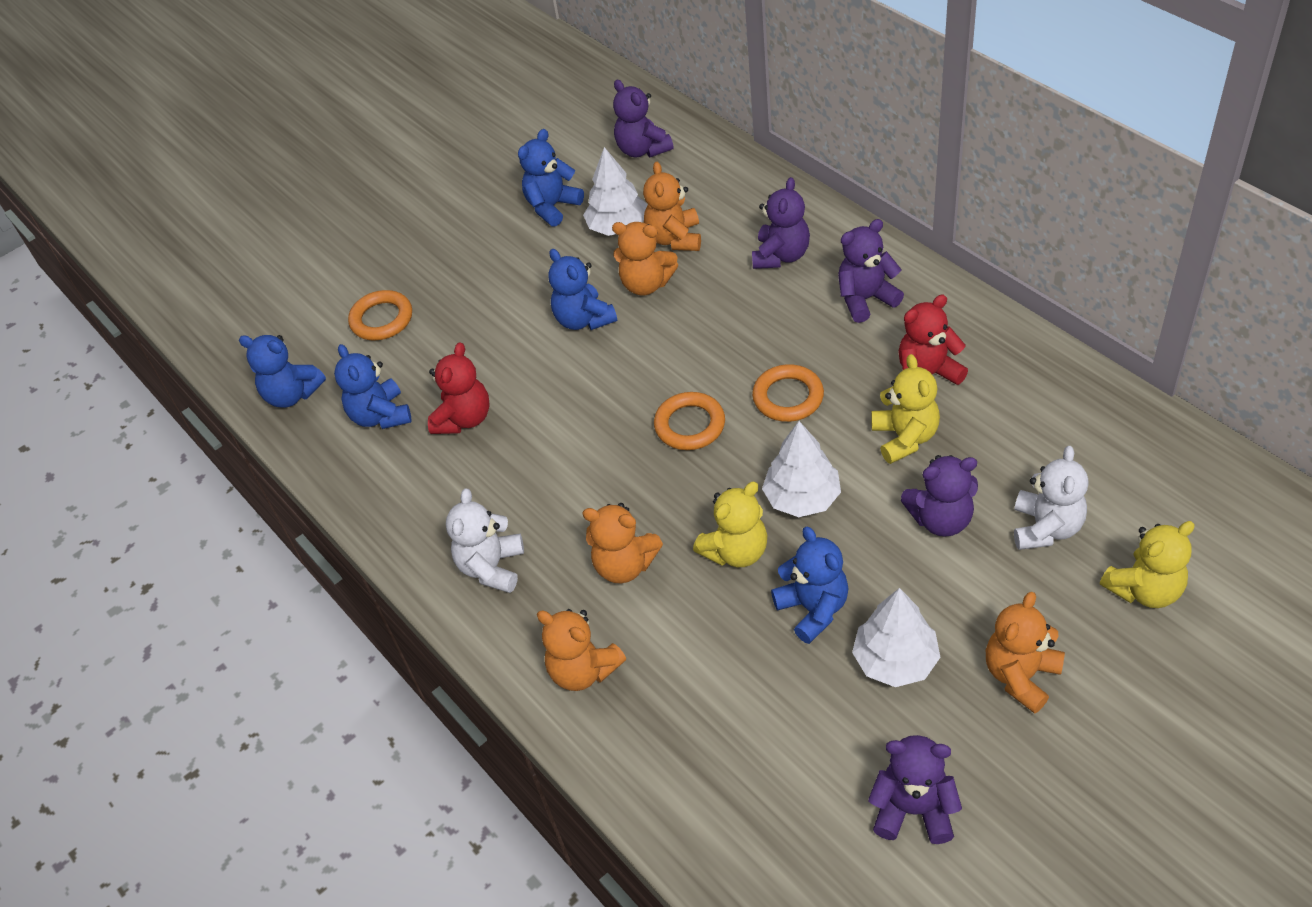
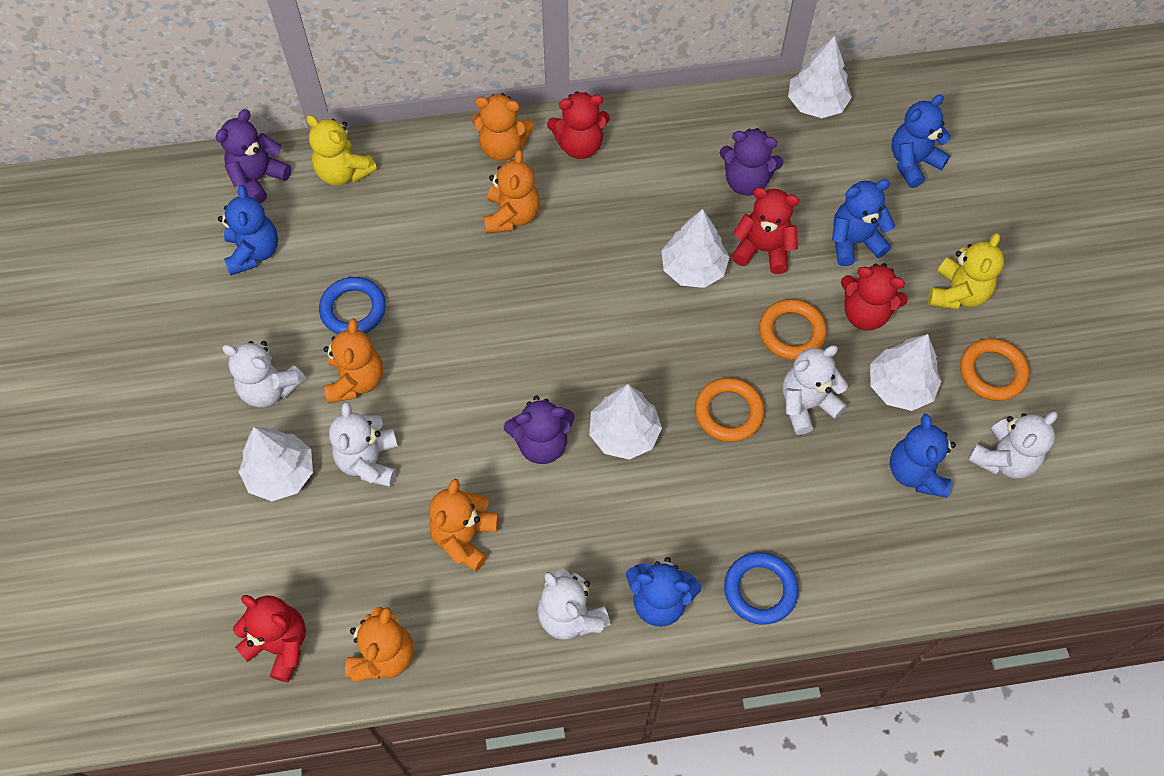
blue ring: 0 -> 2
purple teddy bear: 5 -> 3
red teddy bear: 2 -> 4
white teddy bear: 2 -> 5
white tree: 3 -> 5
yellow teddy bear: 3 -> 2

